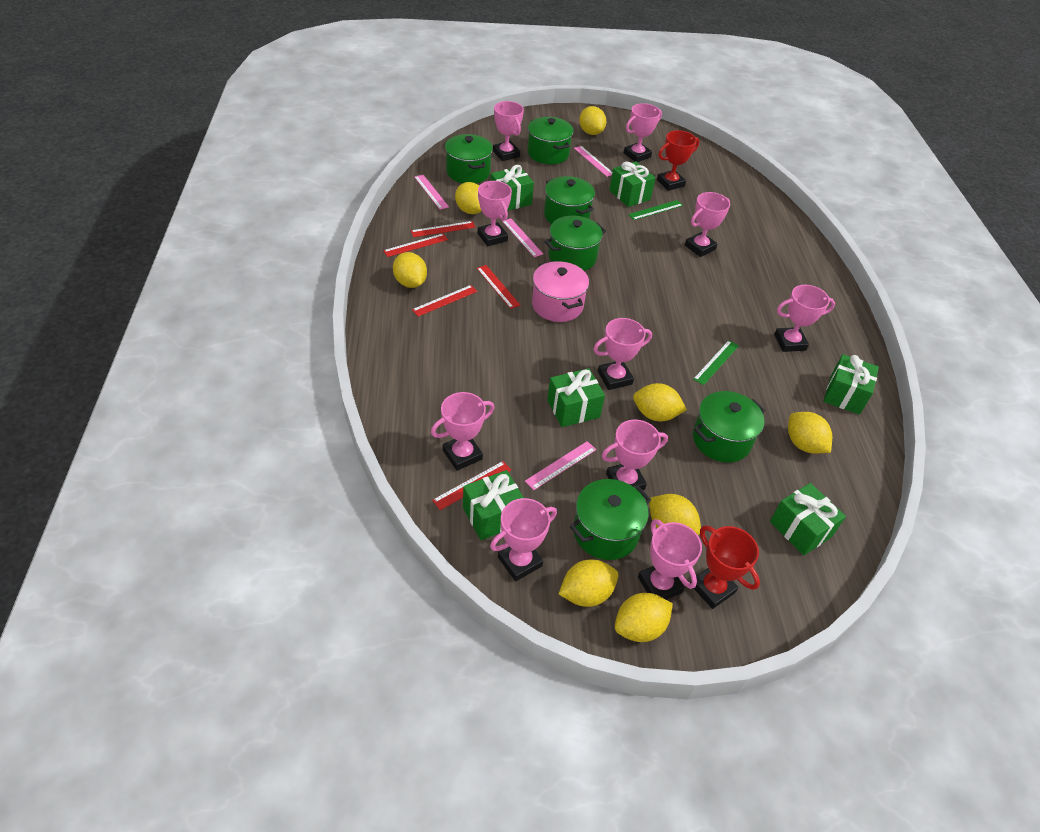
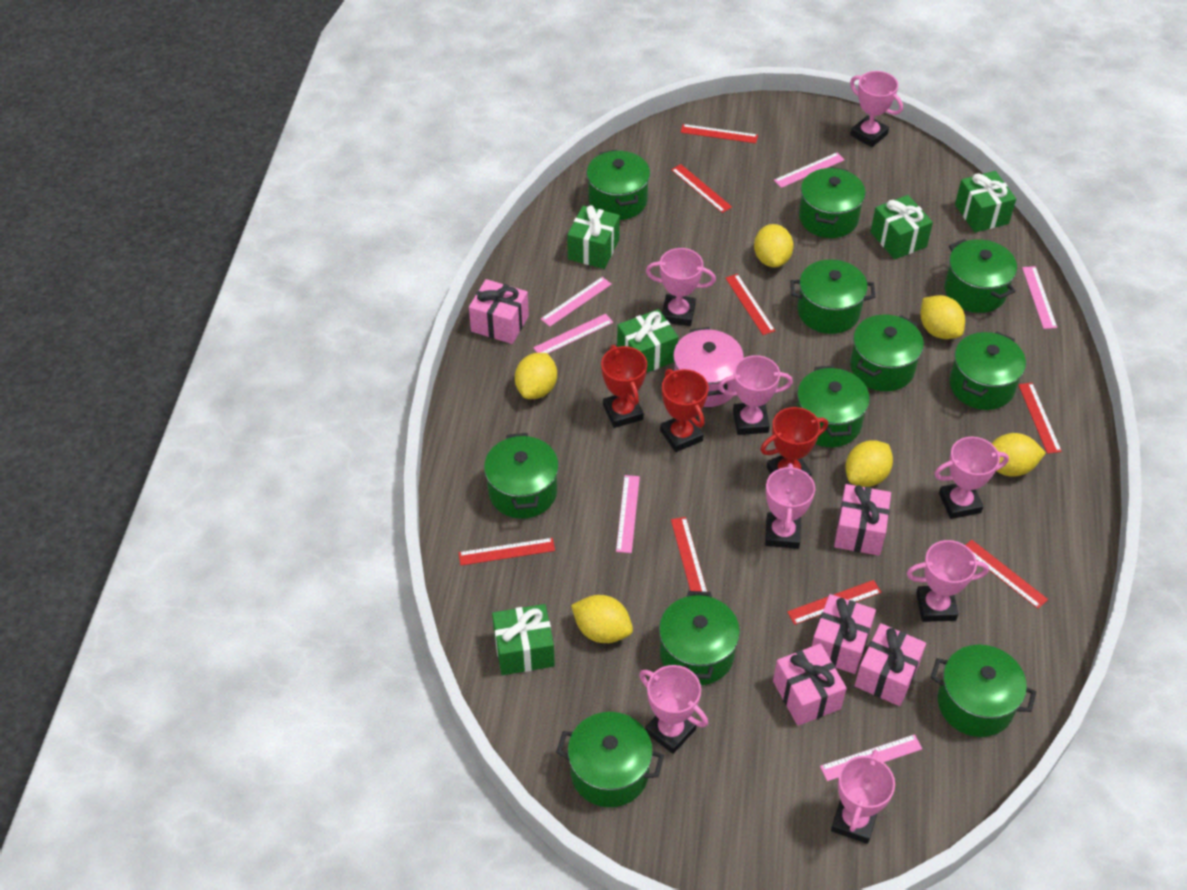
green gift: 6 -> 5
green pot: 6 -> 11
green ruler: 2 -> 0
pink gift: 0 -> 5
pink ruler: 4 -> 6
pink trophy: 10 -> 8
red ruler: 5 -> 8
red trophy: 2 -> 3
yellow lemon: 8 -> 6

